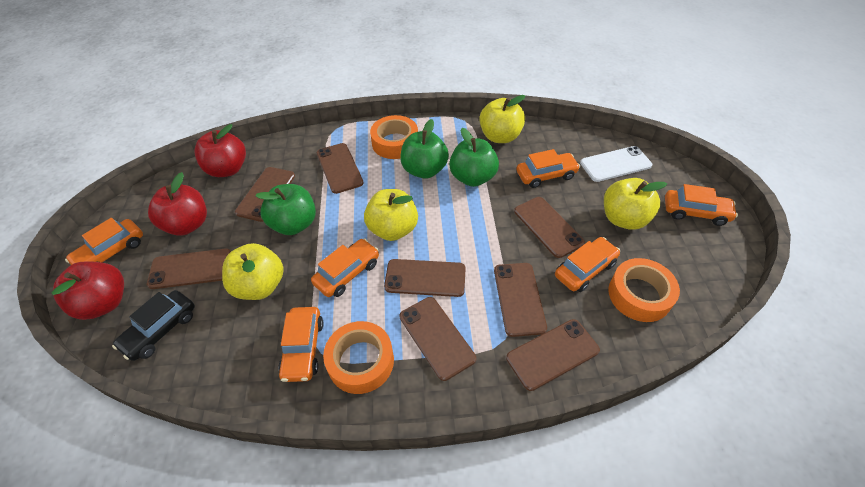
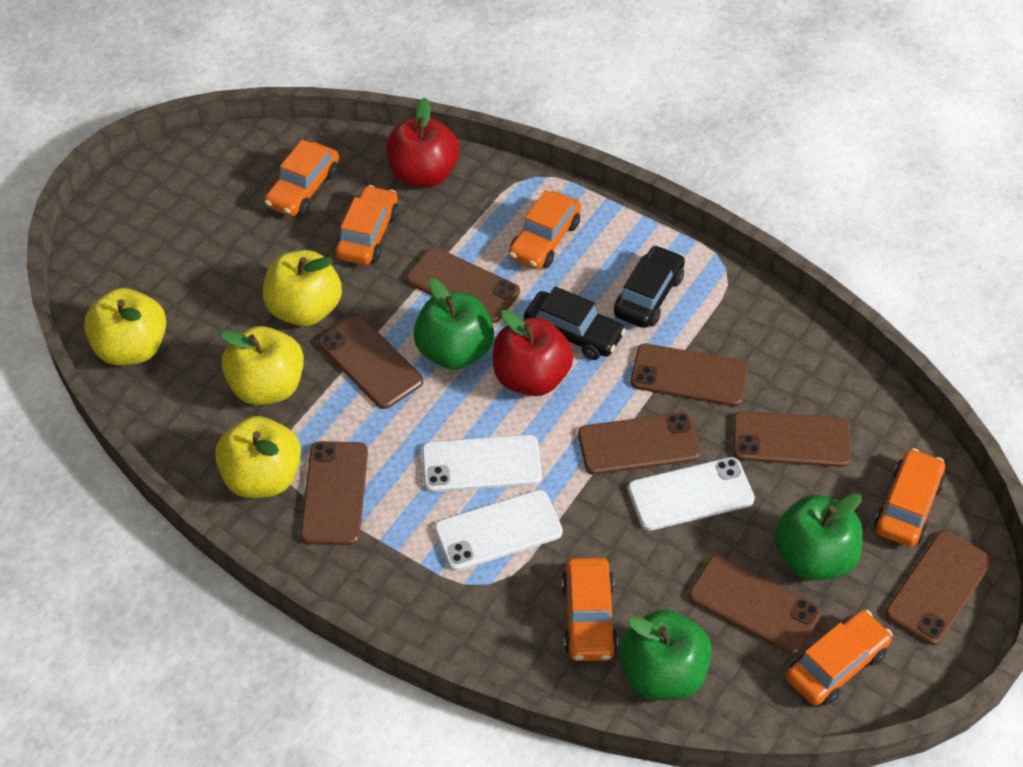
black car: 1 -> 2
orange tape: 3 -> 0
red apple: 3 -> 2
white phone: 1 -> 3

